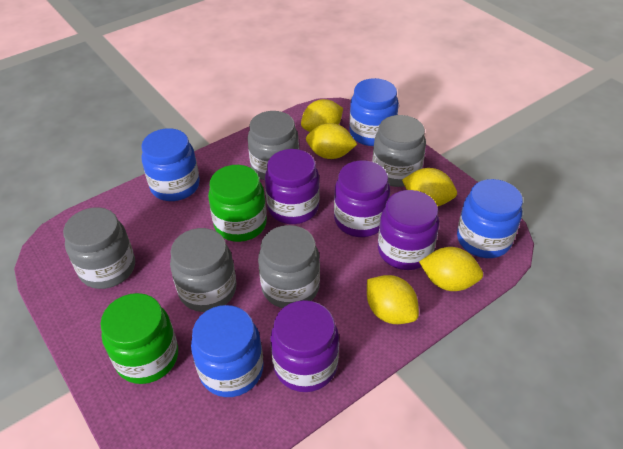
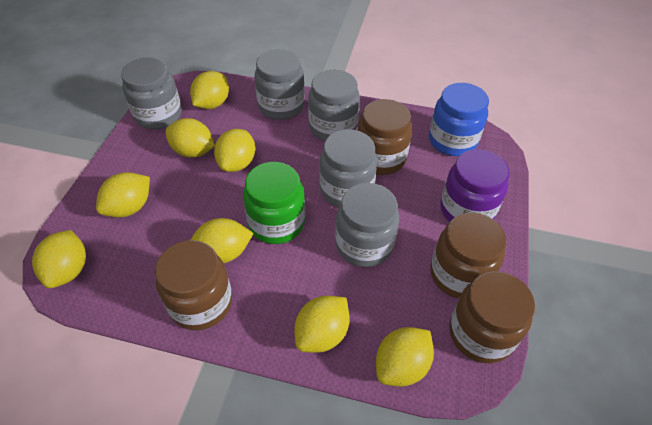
blue jar: 4 -> 1
brown jar: 0 -> 4
green jar: 2 -> 1
purple jar: 4 -> 1
yellow lemon: 5 -> 8

